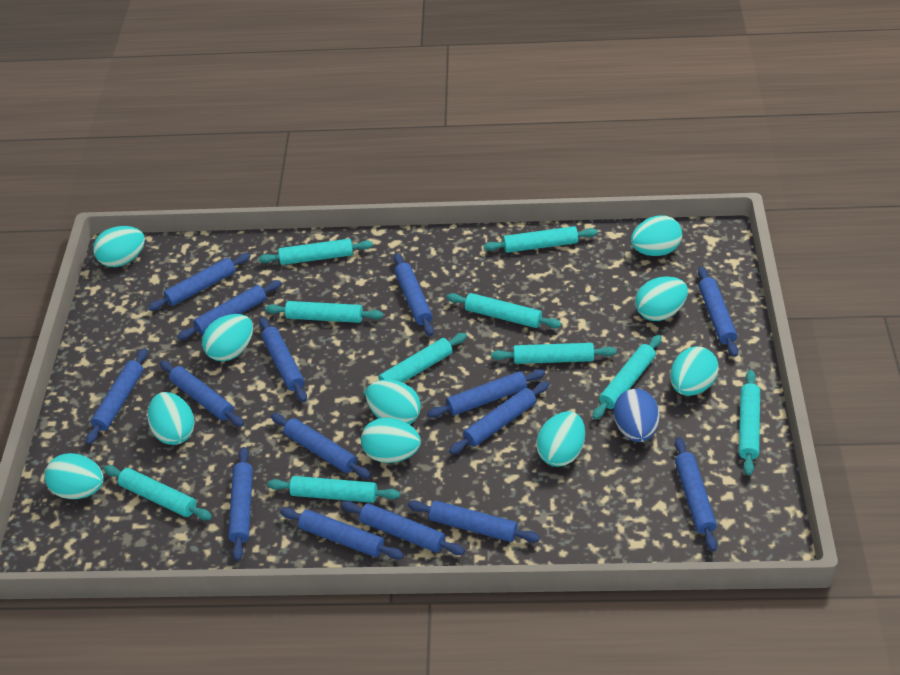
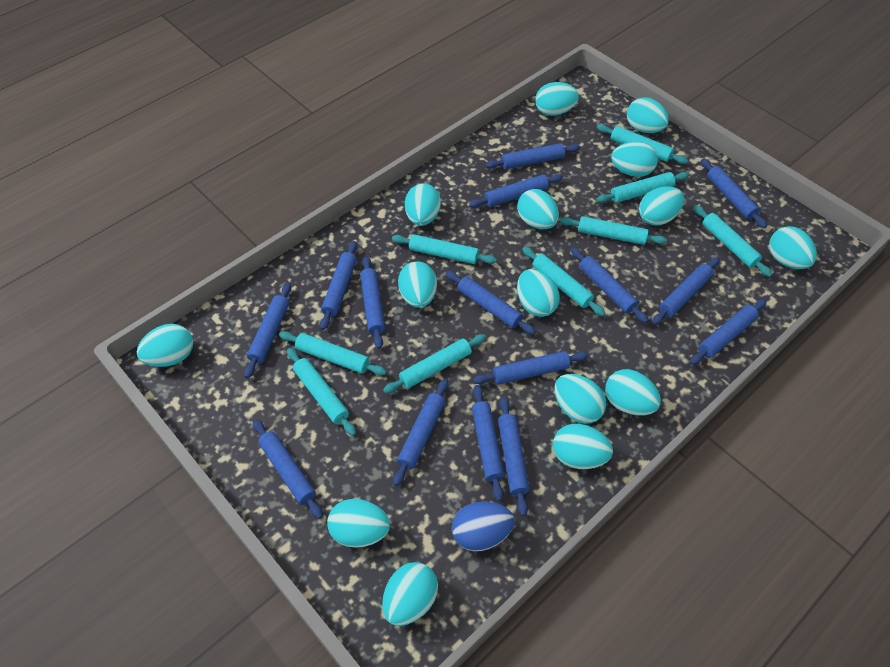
turquoise egg: 10 -> 15
turquoise rolling pin: 10 -> 9

